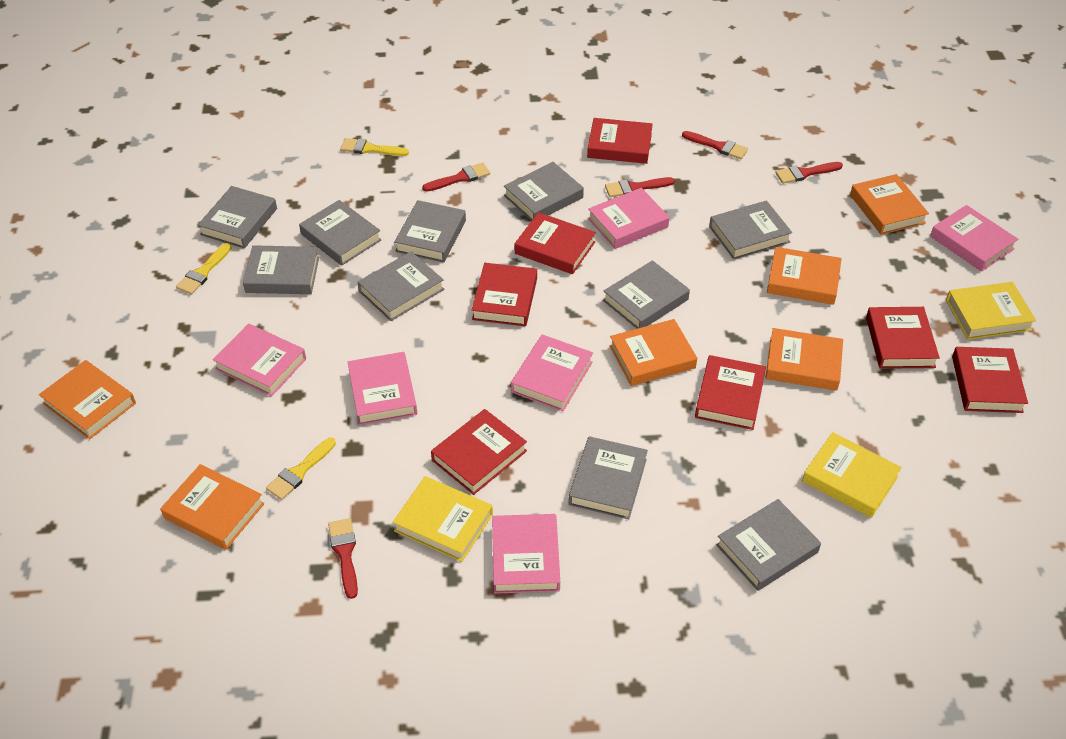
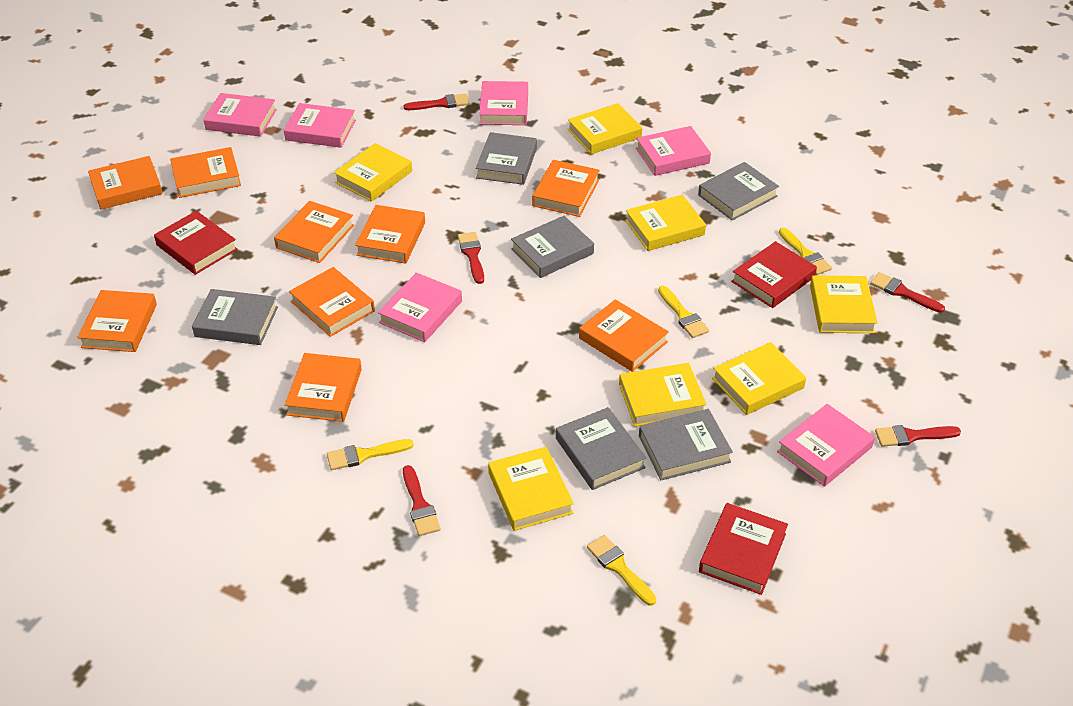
grey book: 10 -> 6
orange book: 6 -> 9
red book: 7 -> 3
yellow book: 3 -> 7
yellow brush: 3 -> 4

